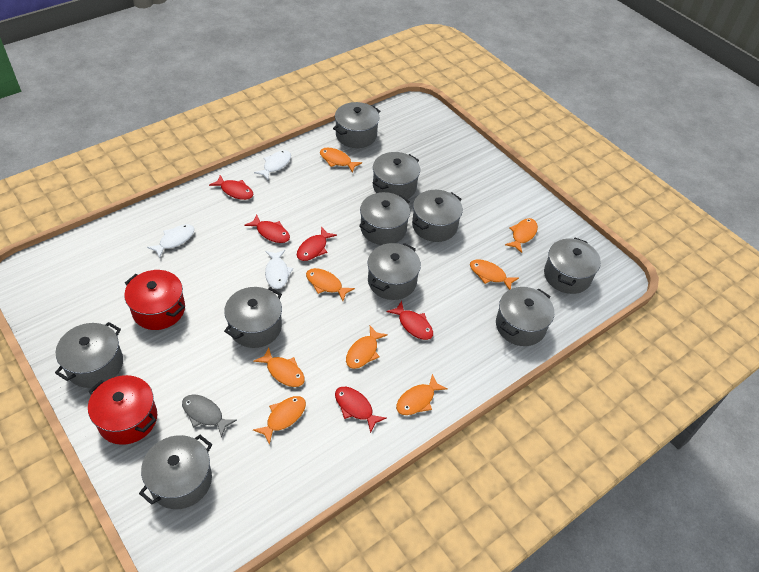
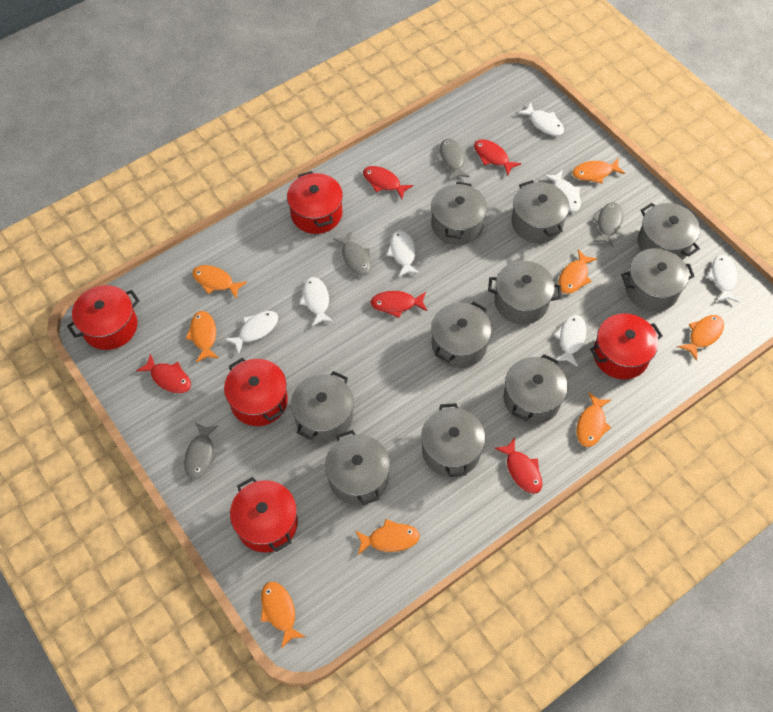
grey fish: 1 -> 4
red pot: 2 -> 5
white fish: 3 -> 7

